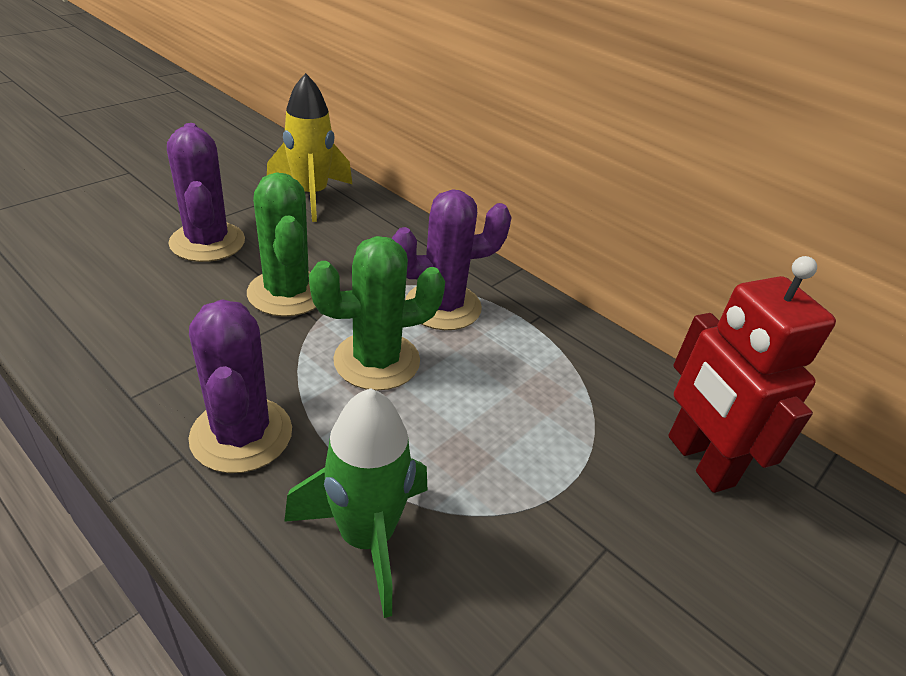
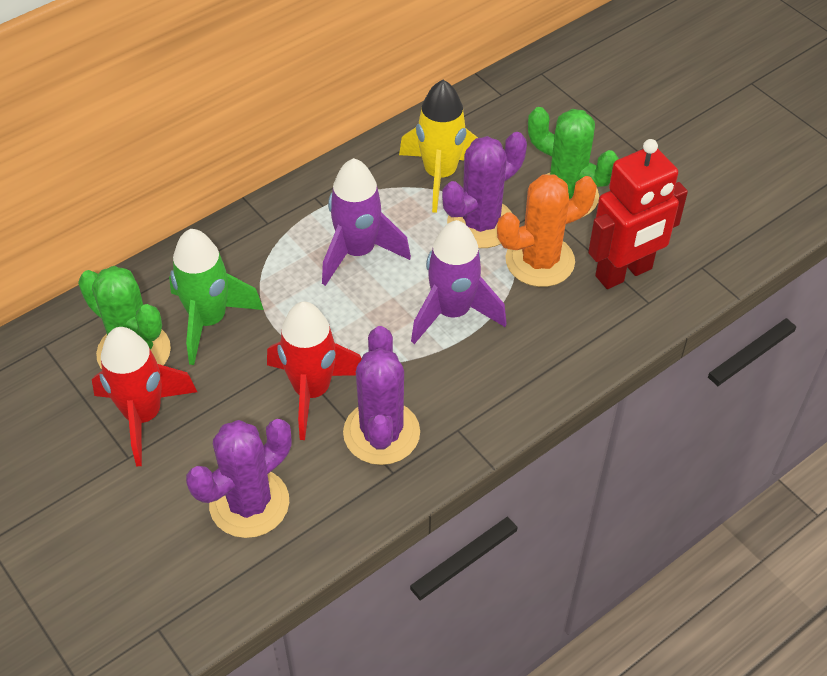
orange cactus: 0 -> 1
purple rocket: 0 -> 2
red rocket: 0 -> 2

